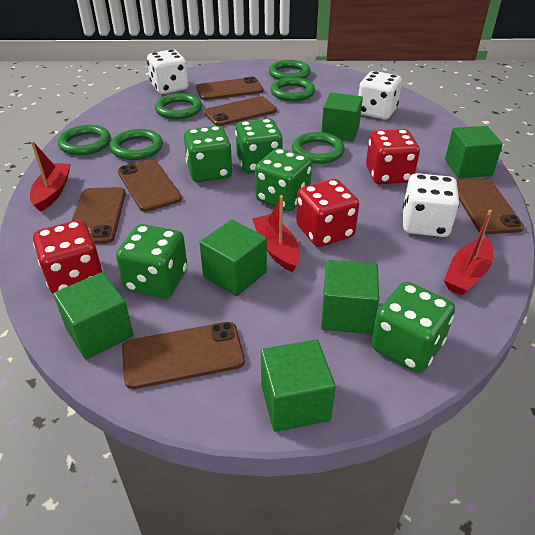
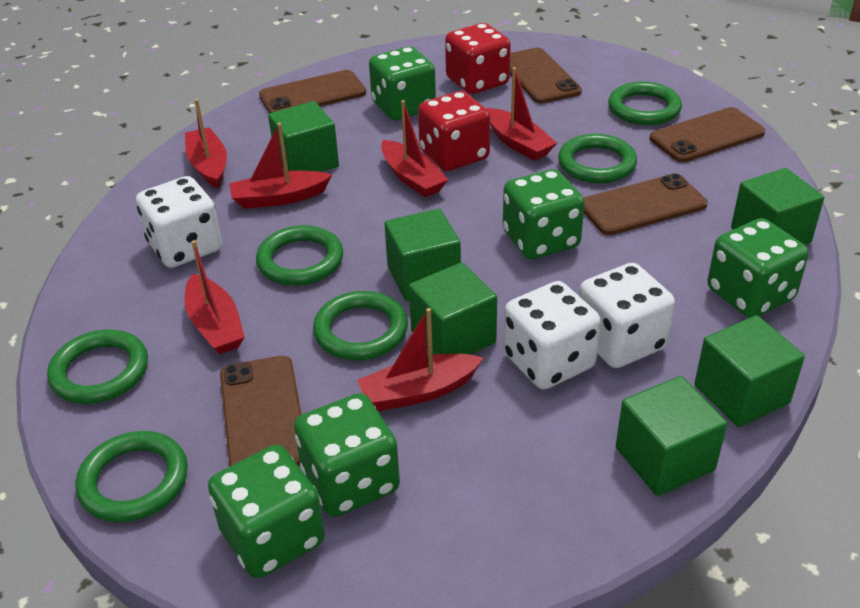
brown phone: 6 -> 5
red boat: 3 -> 6
red dice: 3 -> 2

